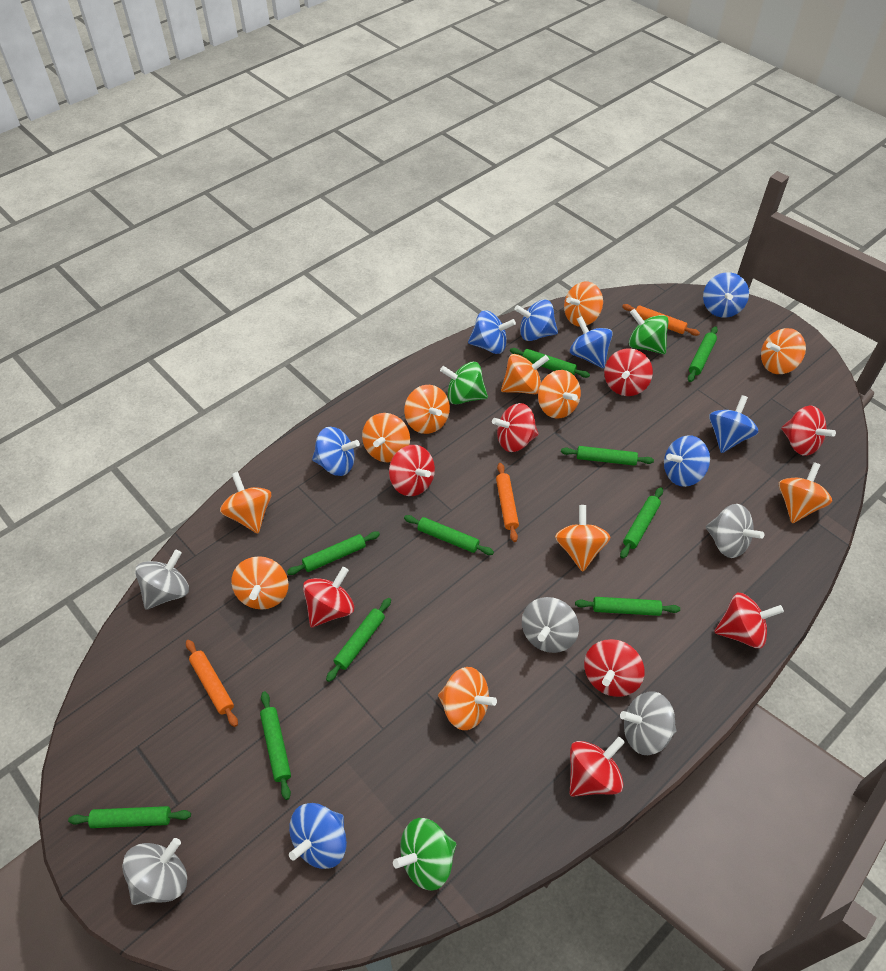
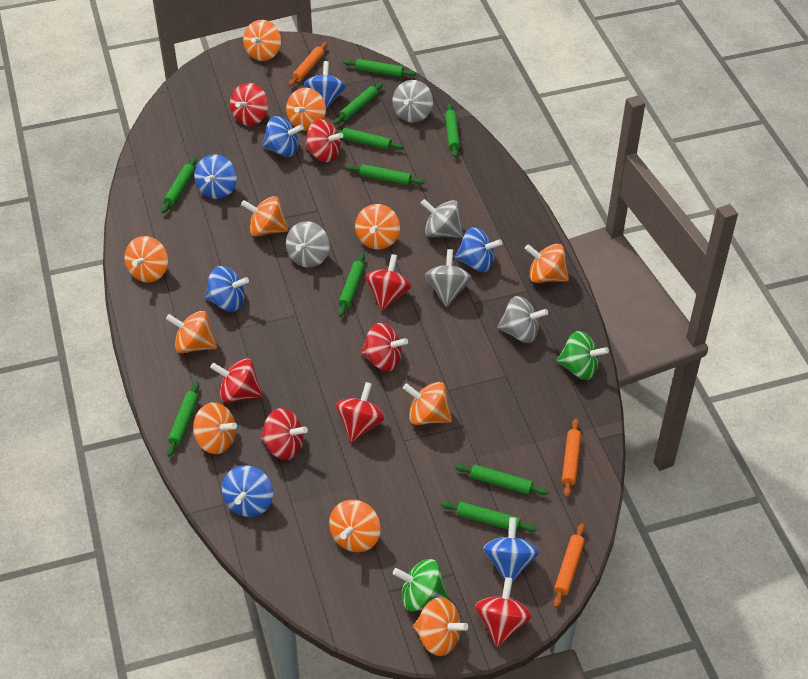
blue spinning top: 8 -> 7
green spinning top: 3 -> 2

